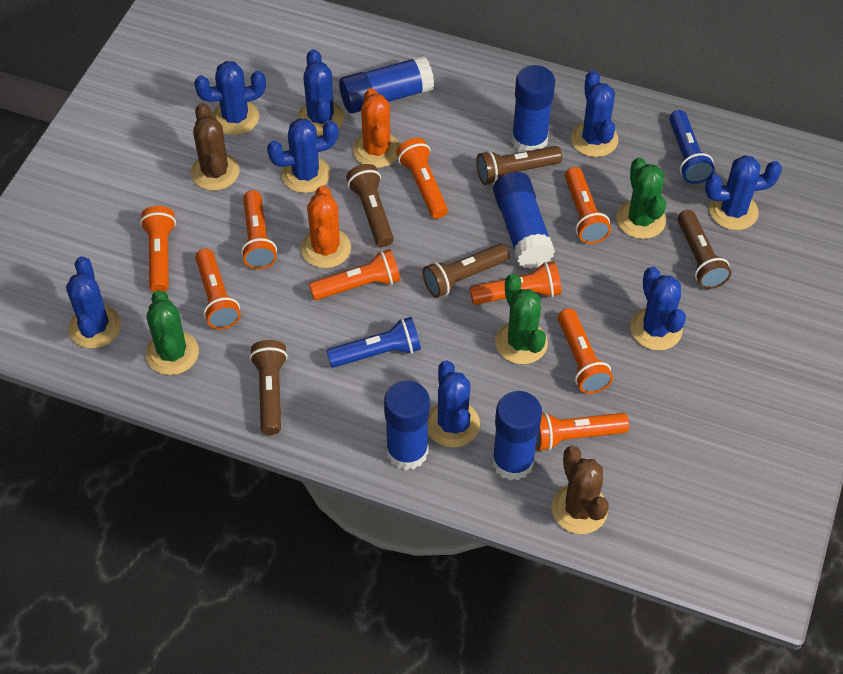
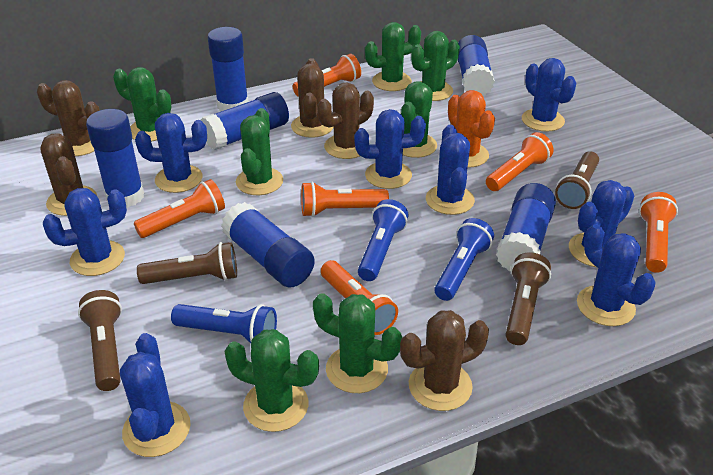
blue flashlight: 2 -> 3
blue glue stick: 5 -> 6
brown cactus: 2 -> 5
brown flashlight: 5 -> 4
green cactus: 3 -> 7
orange cactus: 2 -> 1
orange flashlight: 9 -> 6

